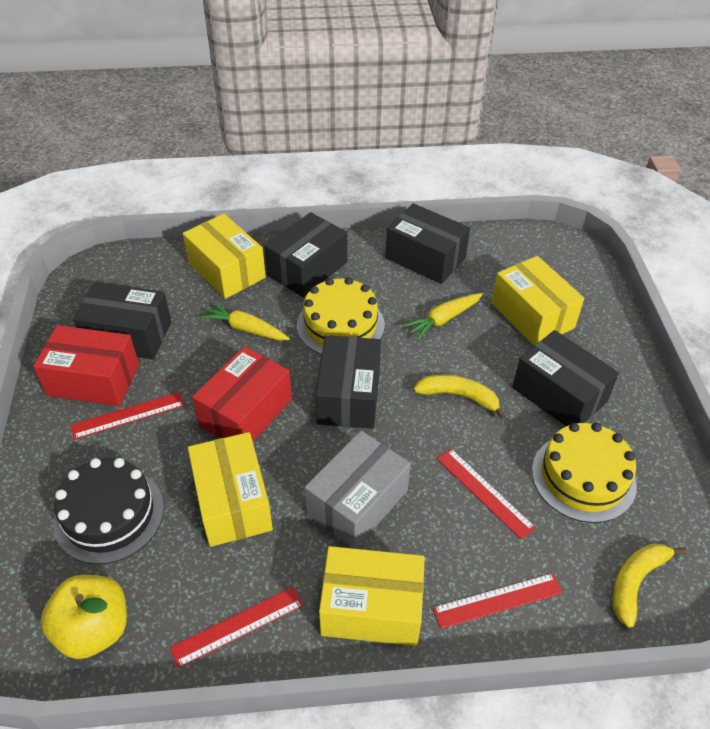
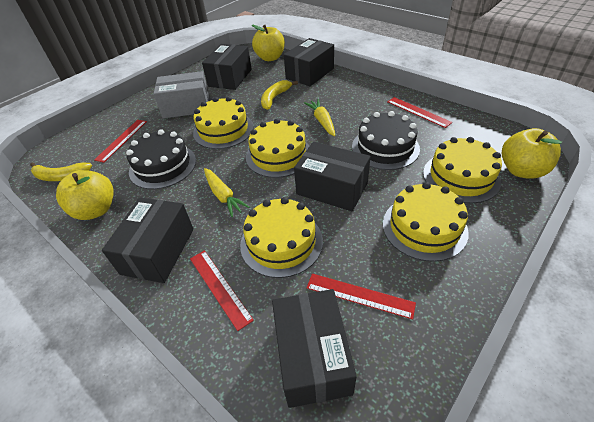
black cake: 1 -> 2
red box: 2 -> 0
yellow apple: 1 -> 3
yellow box: 4 -> 0
yellow cake: 2 -> 5

